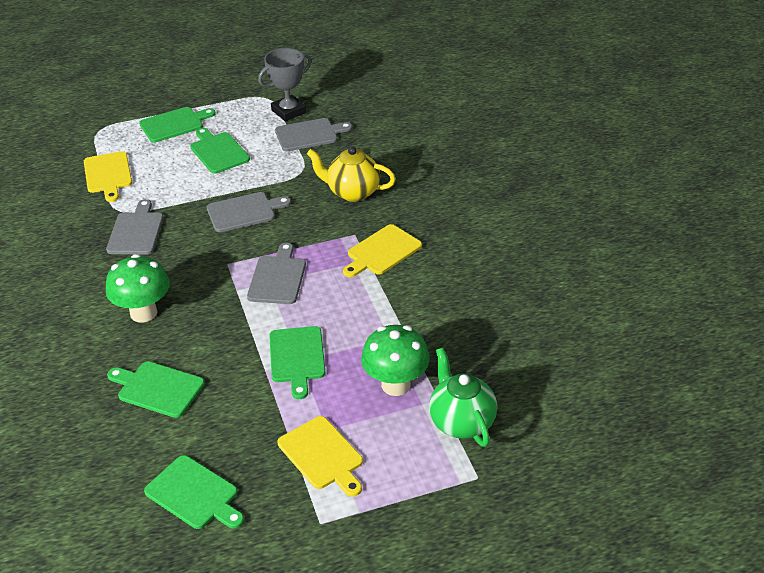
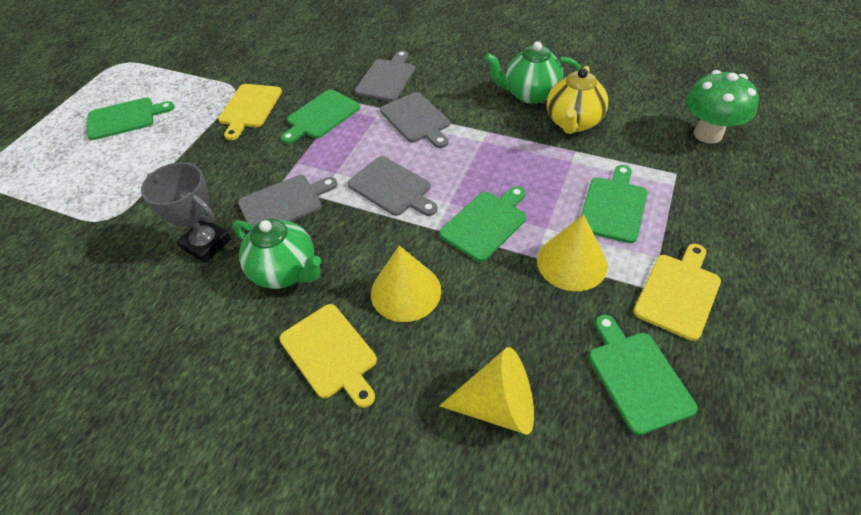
green mushroom: 2 -> 1
green teapot: 1 -> 2
yellow cone: 0 -> 3

